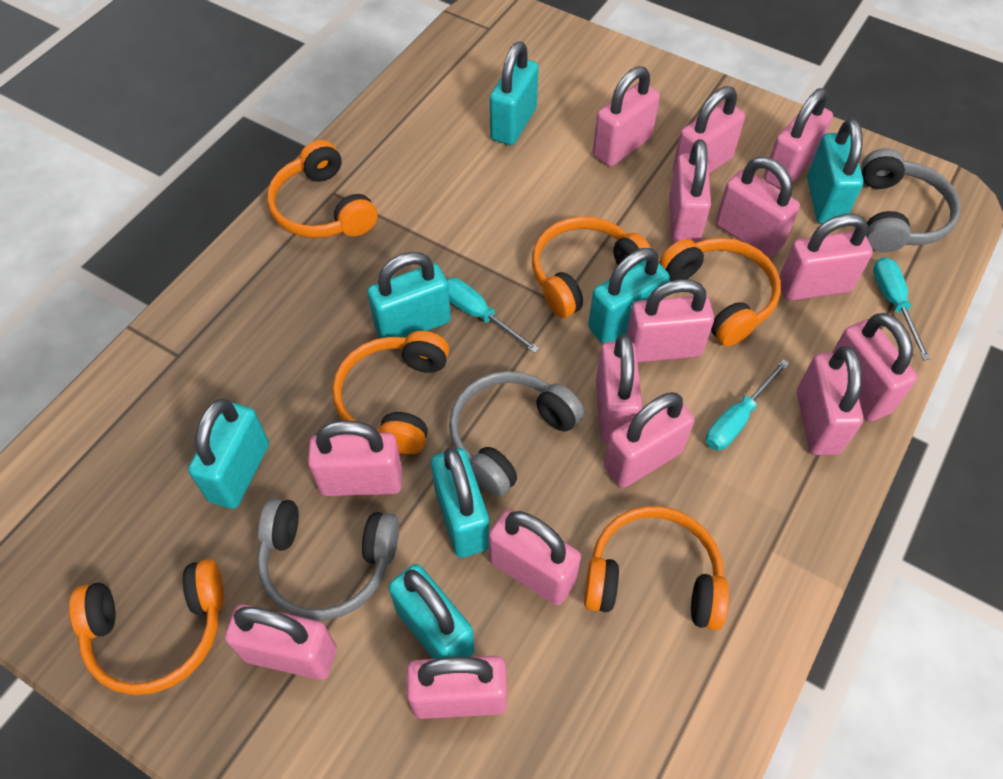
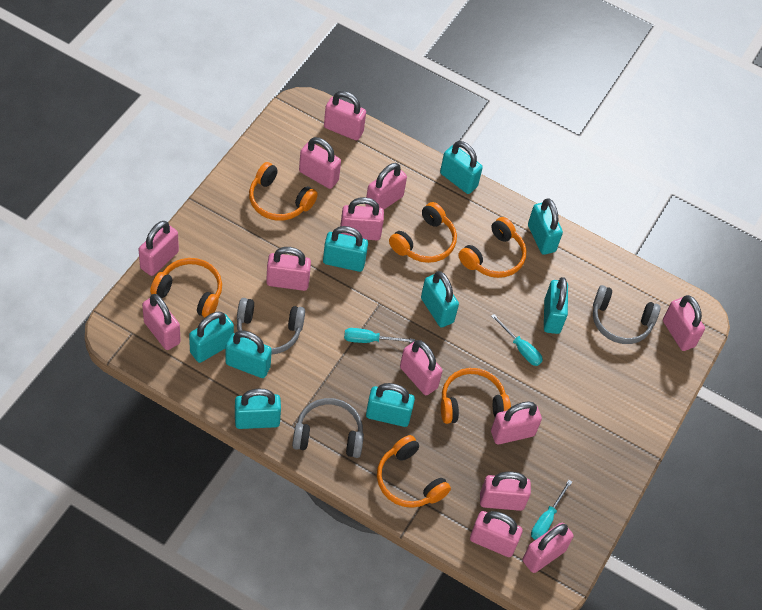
pink padlock: 15 -> 13
turquoise padlock: 7 -> 9

